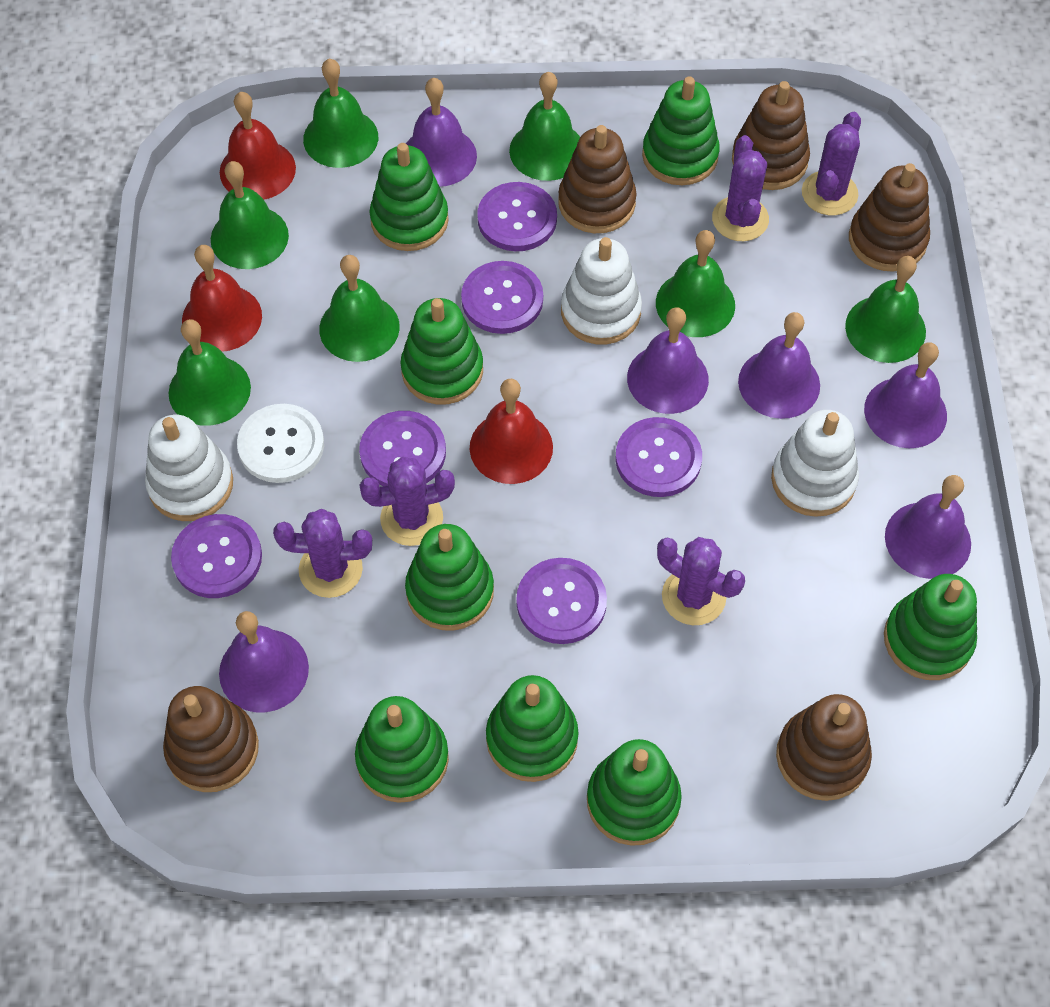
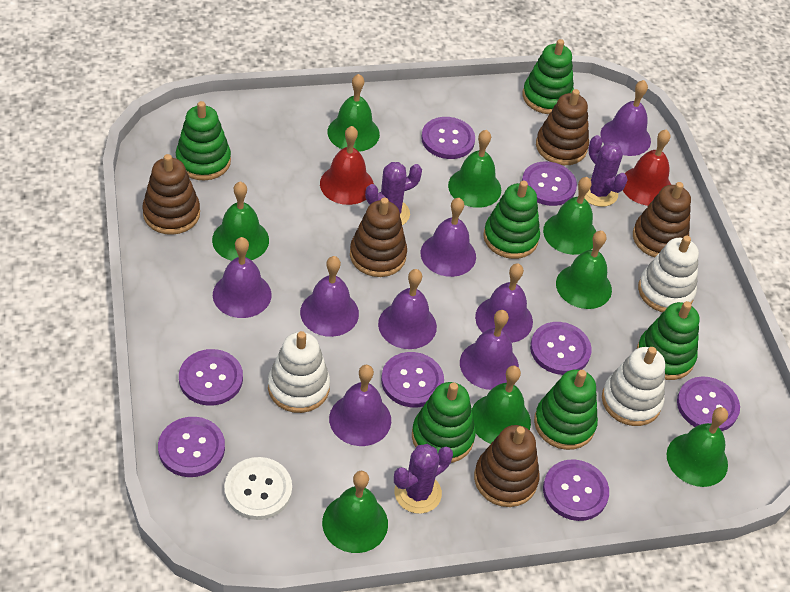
green bell: 7 -> 8
green stacking toy: 8 -> 6
purple bell: 6 -> 8
purple button: 6 -> 8
purple cactus: 5 -> 3
red bell: 3 -> 2

